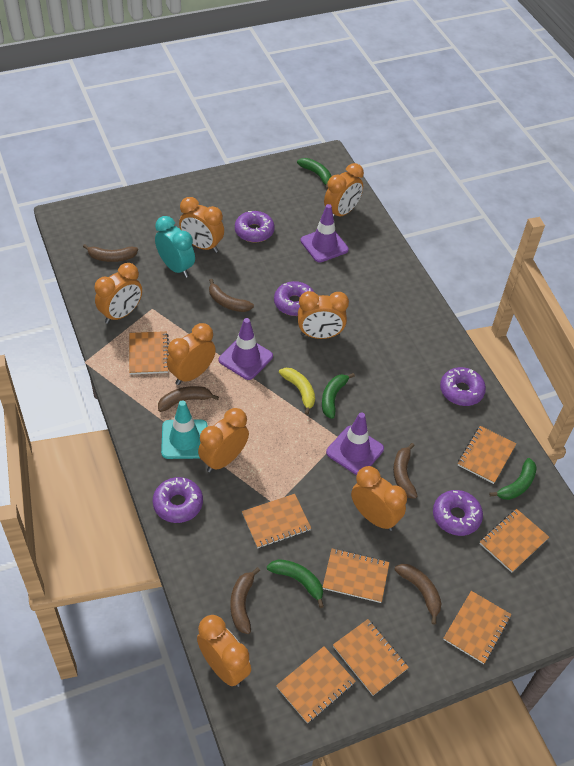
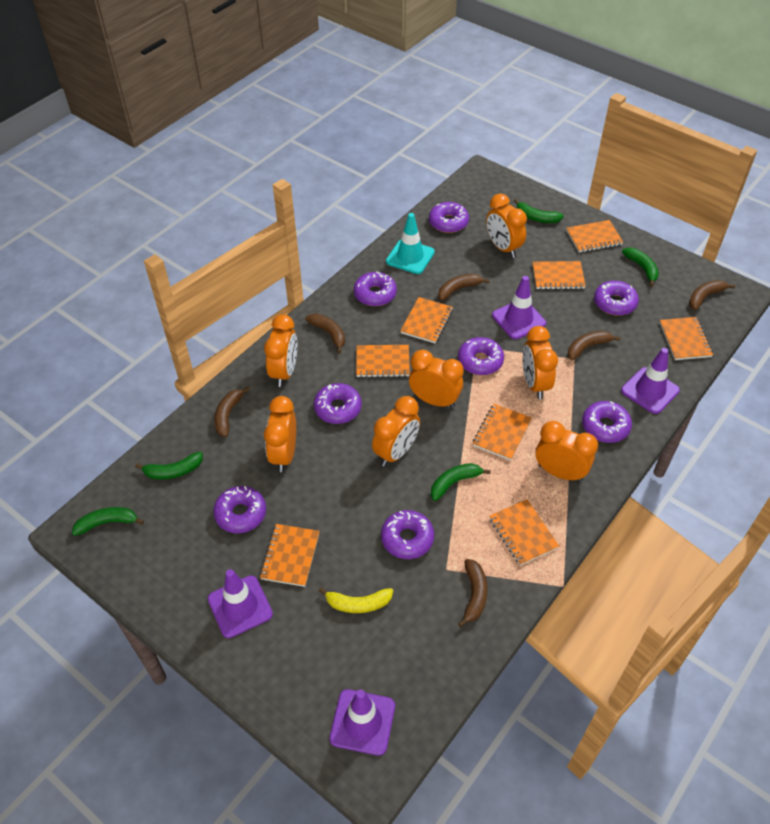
green banana: 4 -> 5
orange clock: 8 -> 7
purple donut: 5 -> 8
purple traffic cone: 3 -> 4
turquoise clock: 1 -> 0

